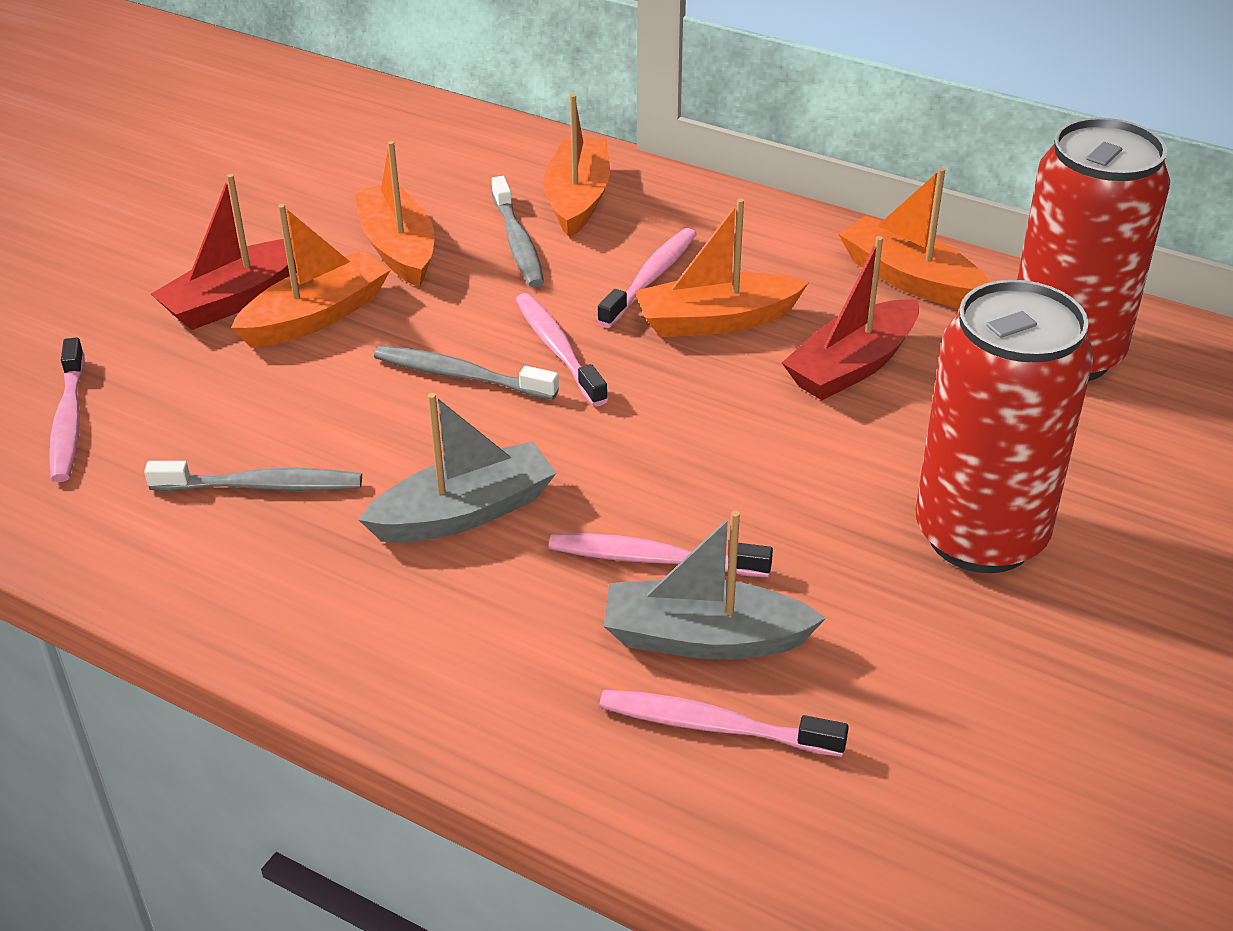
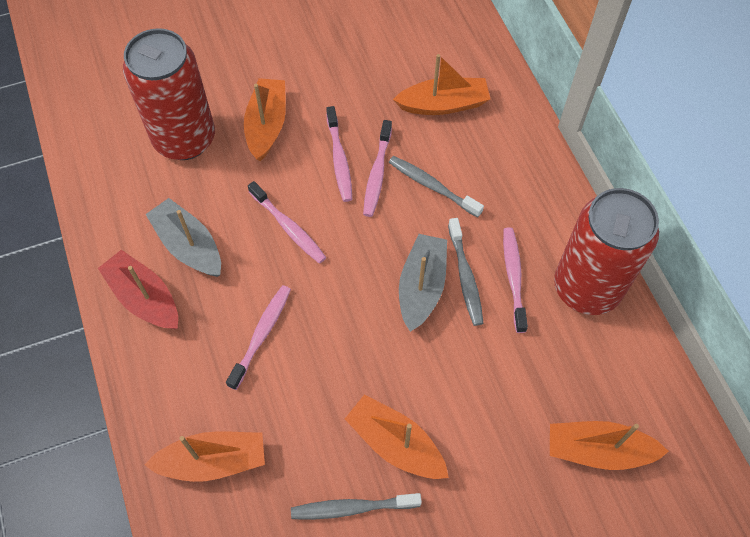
red boat: 2 -> 1

